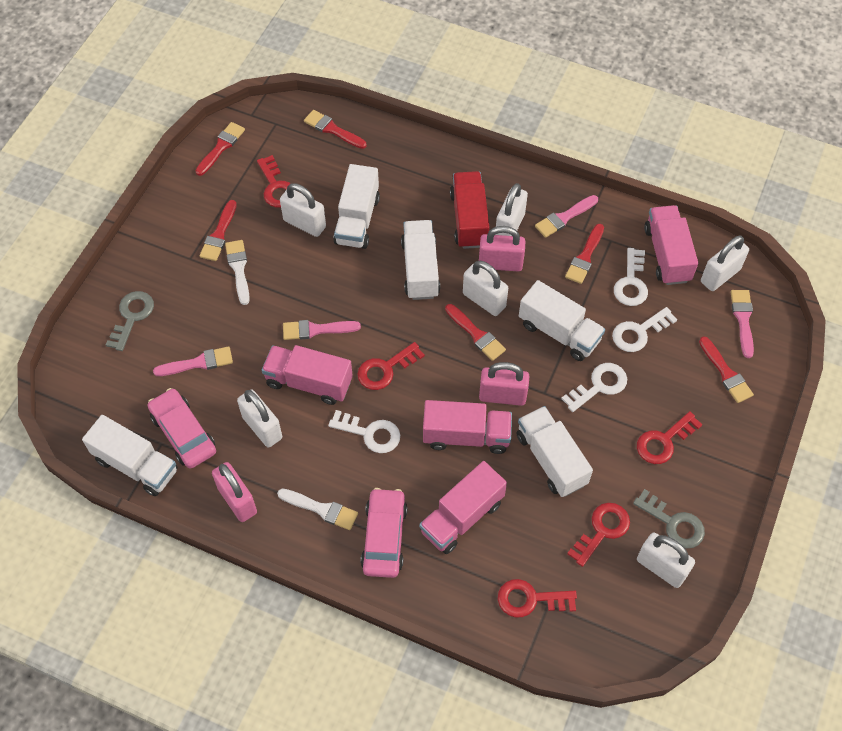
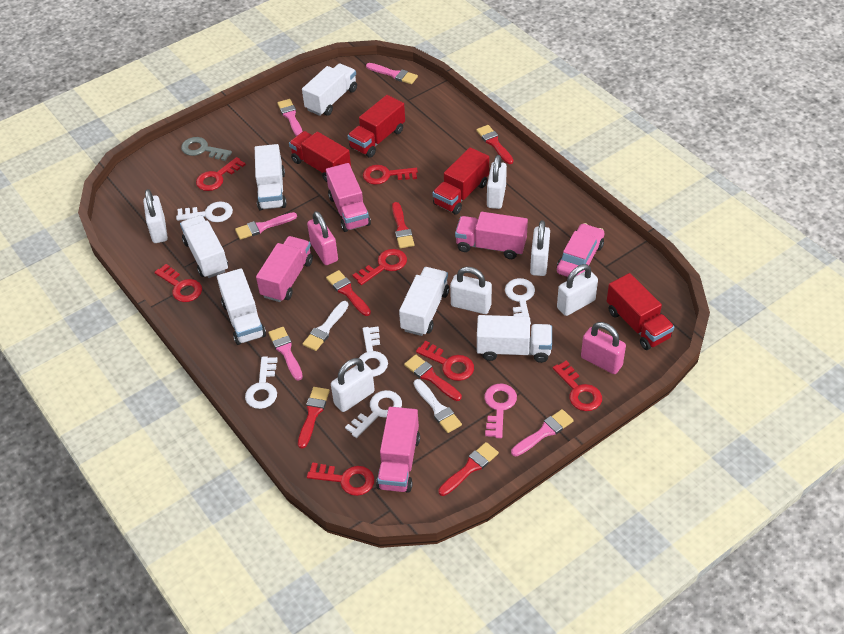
grey key: 2 -> 1
pink brush: 4 -> 5
pink car: 2 -> 1
pink key: 0 -> 1
pink padlock: 3 -> 2
red key: 5 -> 7
red truck: 1 -> 4
white key: 4 -> 5
white truck: 5 -> 6

